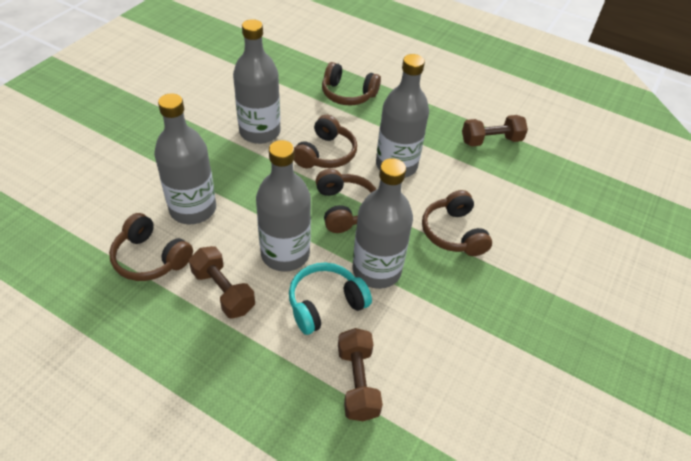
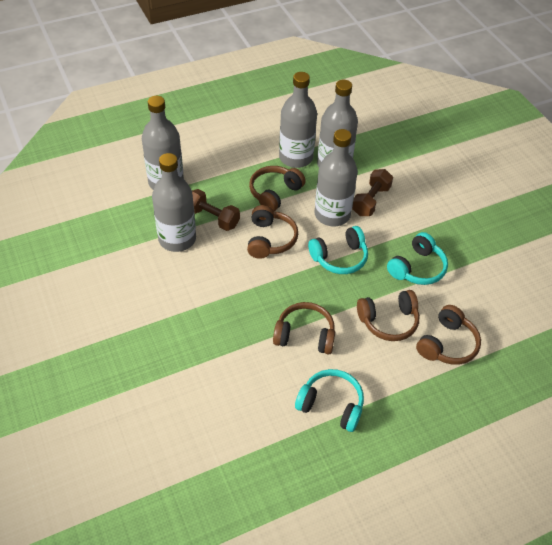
brown dumbbell: 3 -> 2
turquoise headphones: 1 -> 3

